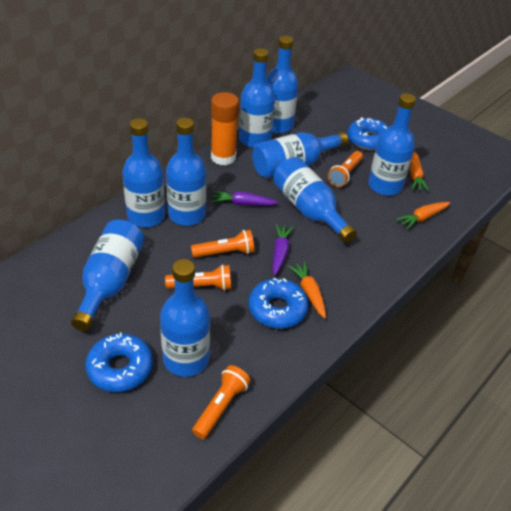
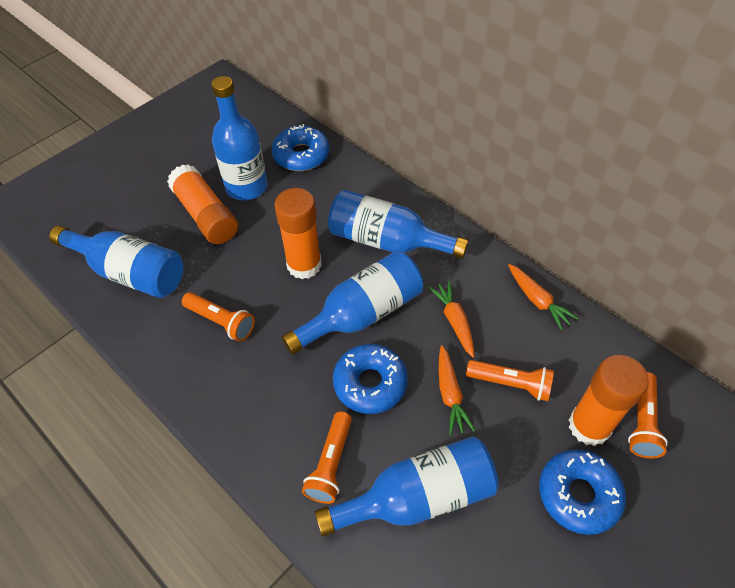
blue bottle: 9 -> 5
orange glue stick: 1 -> 3
purple carrot: 2 -> 0

